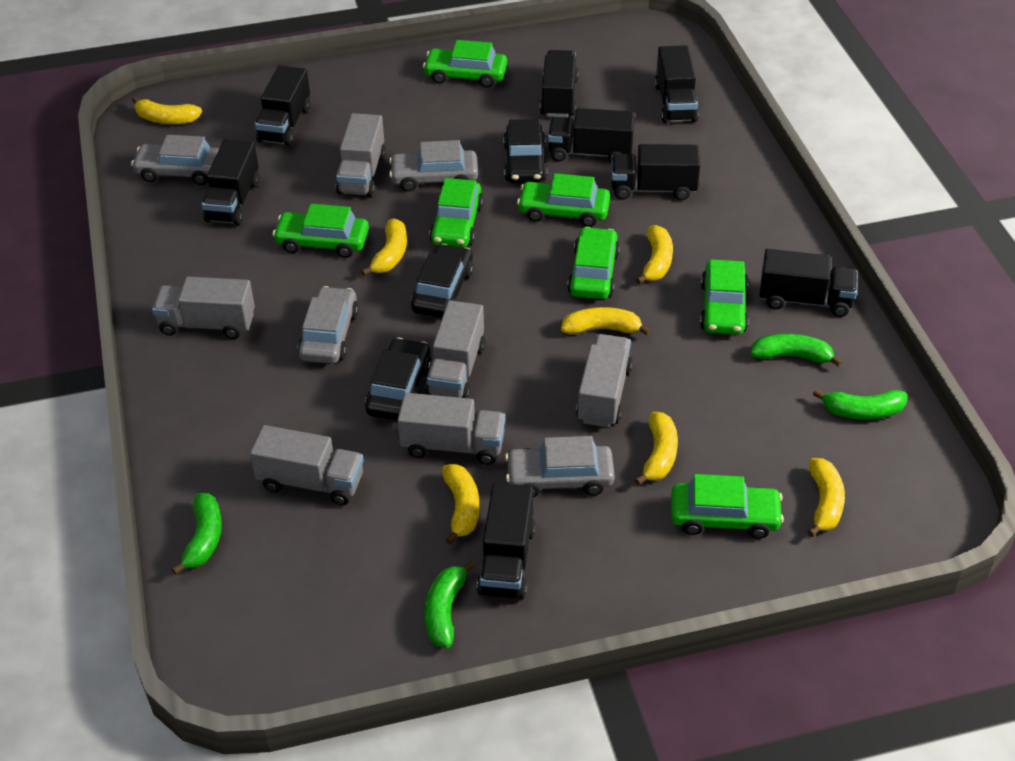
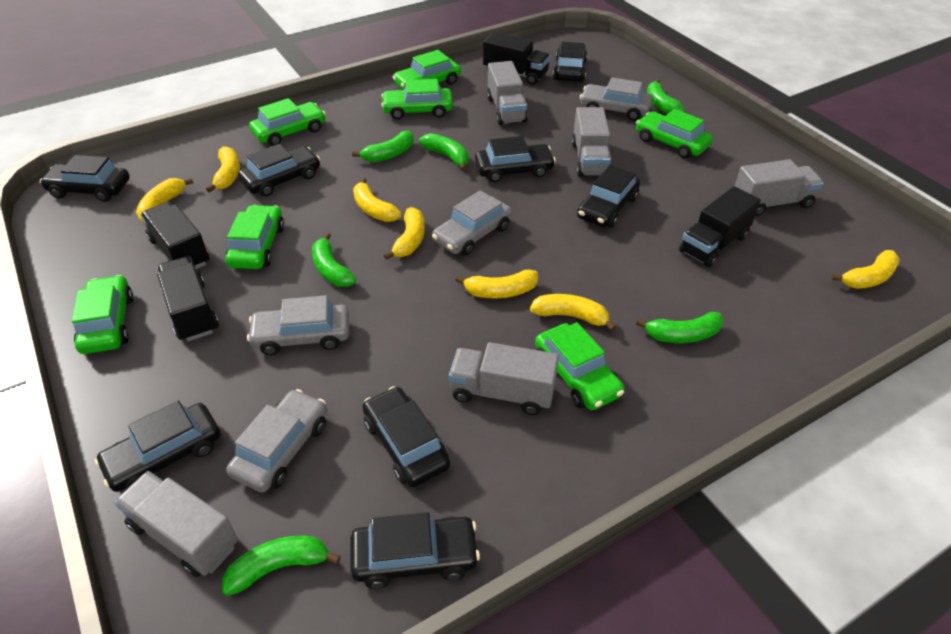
black car: 3 -> 8
black truck: 8 -> 4
green banana: 4 -> 6
grey truck: 6 -> 5

